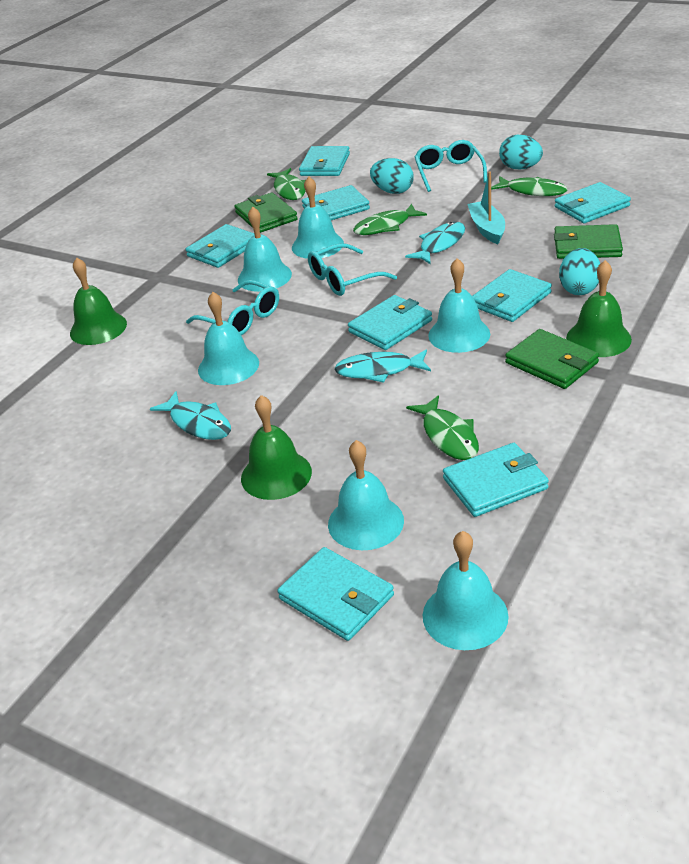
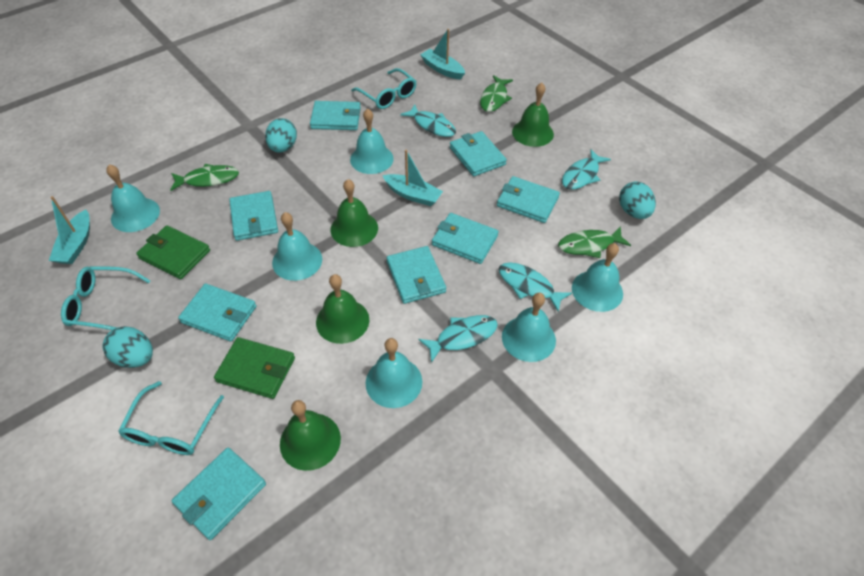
green bell: 3 -> 4
green fish: 4 -> 3
green wallet: 3 -> 2
turquoise boat: 1 -> 3
turquoise fish: 3 -> 4

